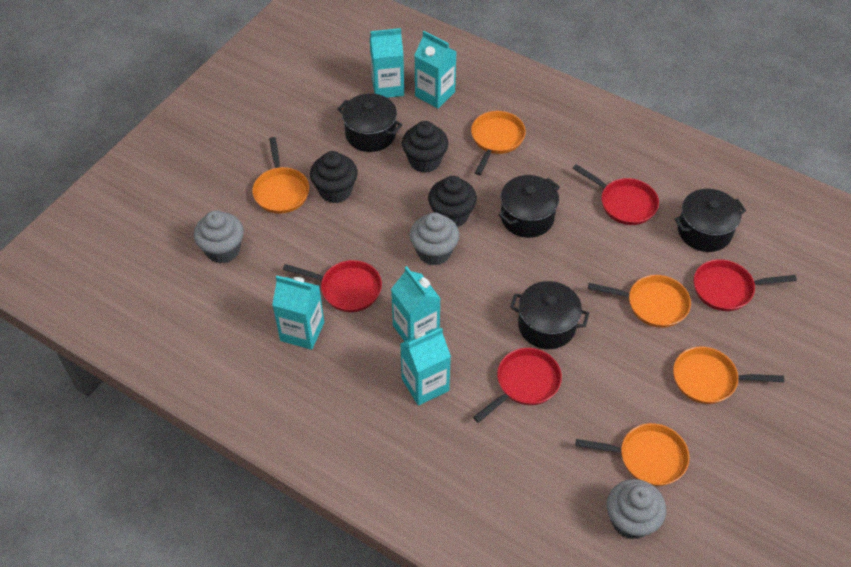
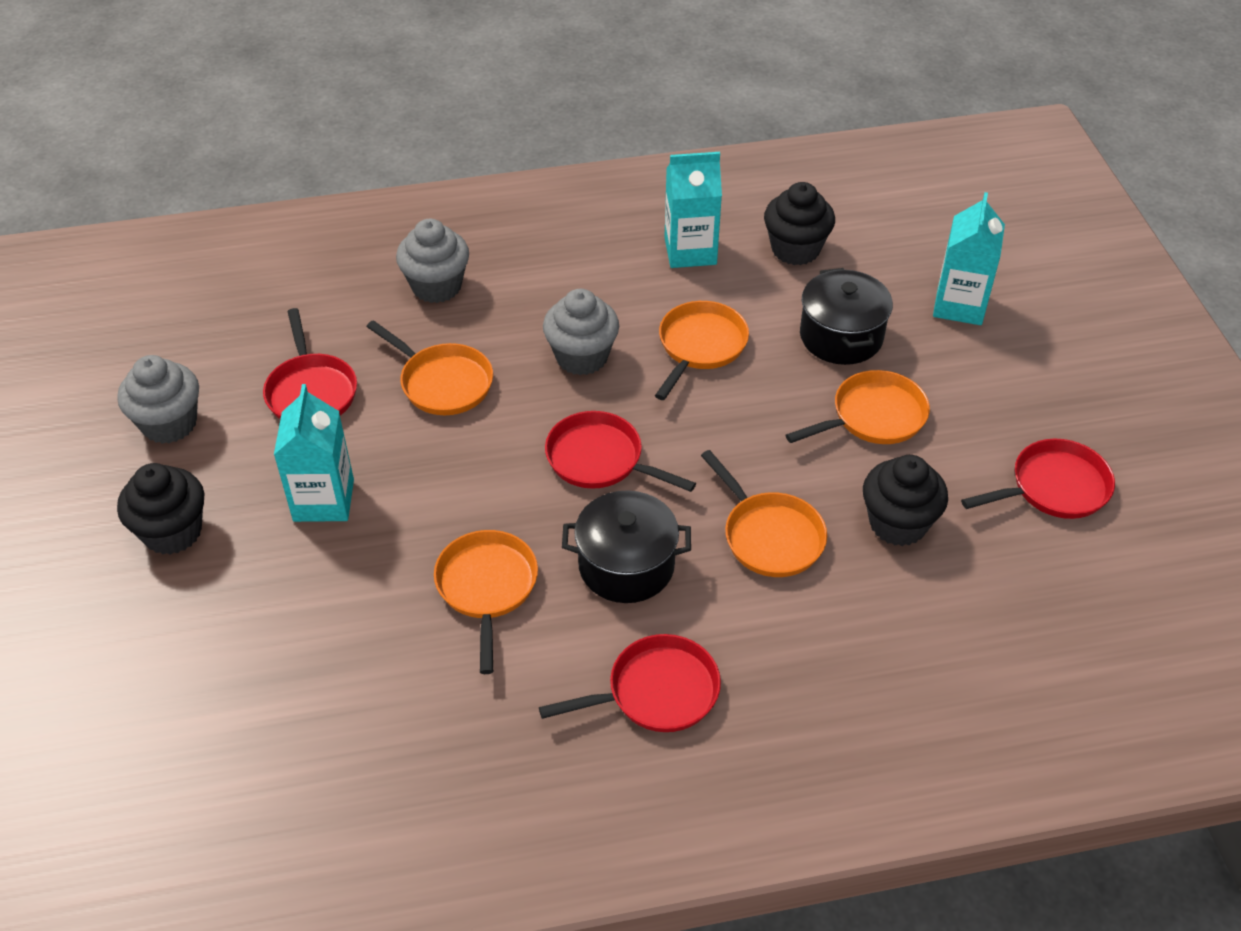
black pot: 4 -> 2
turquoise carton: 5 -> 3

